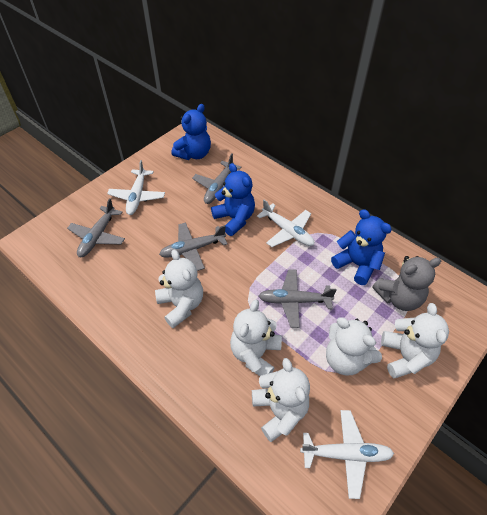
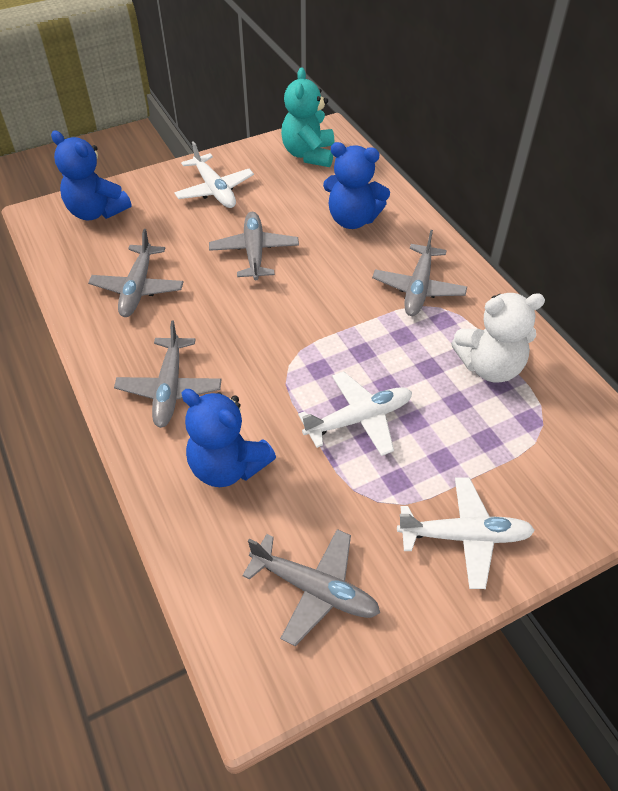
grey plane: 4 -> 5
grey teddy bear: 1 -> 0
turquoise teddy bear: 0 -> 1
white teddy bear: 5 -> 1

